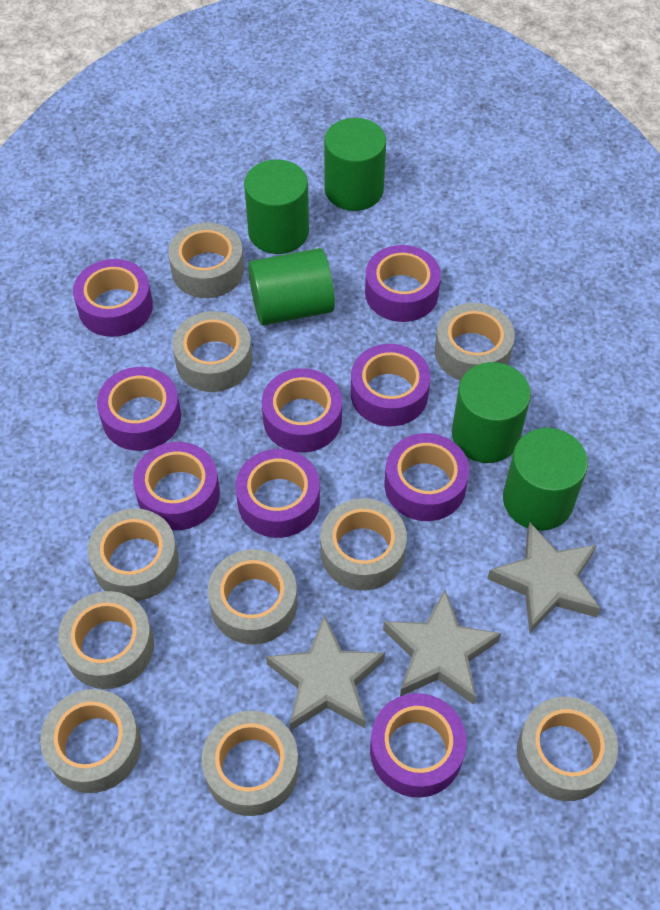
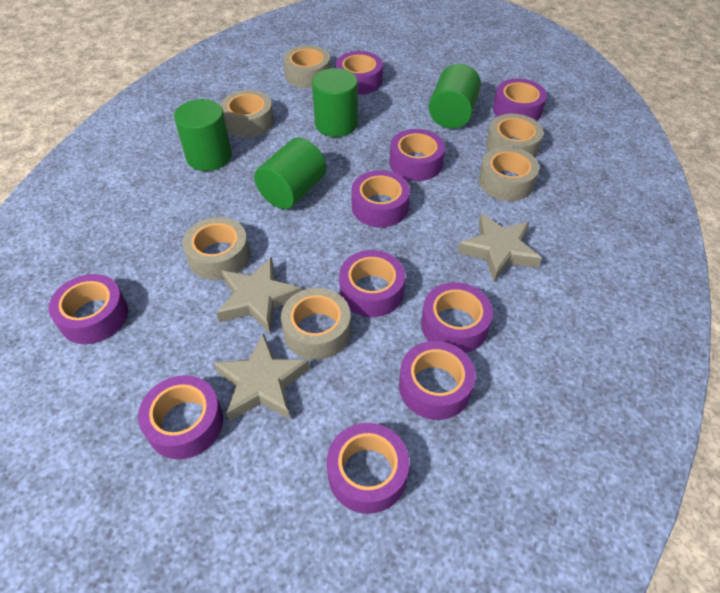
green cylinder: 5 -> 4
grey tape: 10 -> 6
purple tape: 9 -> 10

